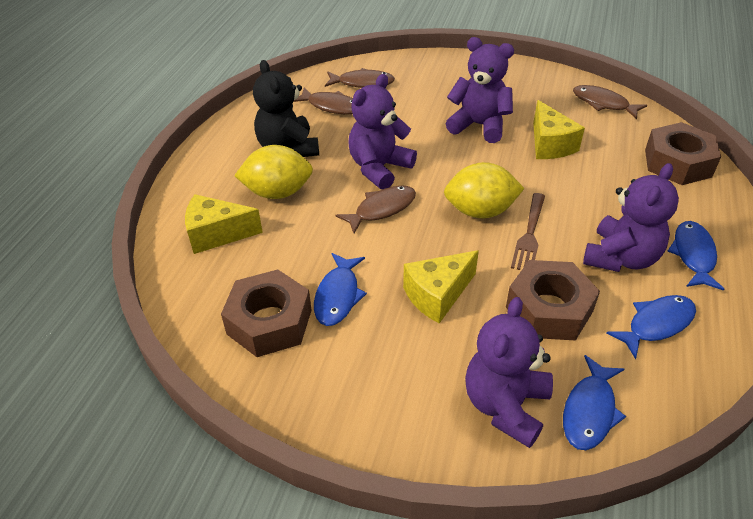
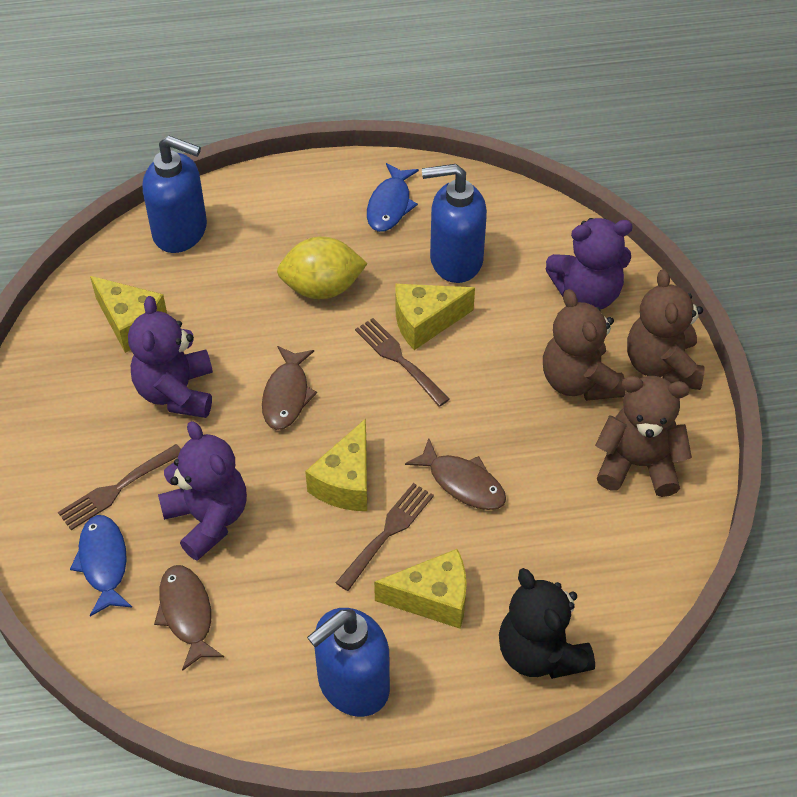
blue fish: 4 -> 2
blue soap dispenser: 0 -> 3
brown fish: 4 -> 3
brown fork: 1 -> 3
brown nut: 3 -> 0
brown teddy bear: 0 -> 3
purple teddy bear: 4 -> 3
yellow cheese: 3 -> 4
yellow lemon: 2 -> 1

